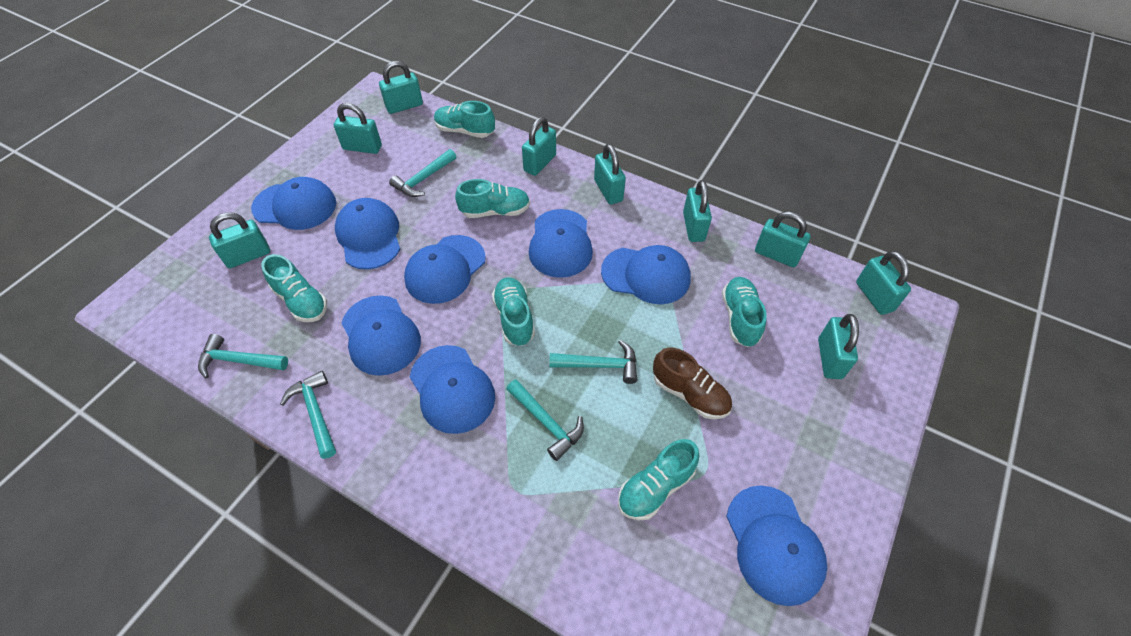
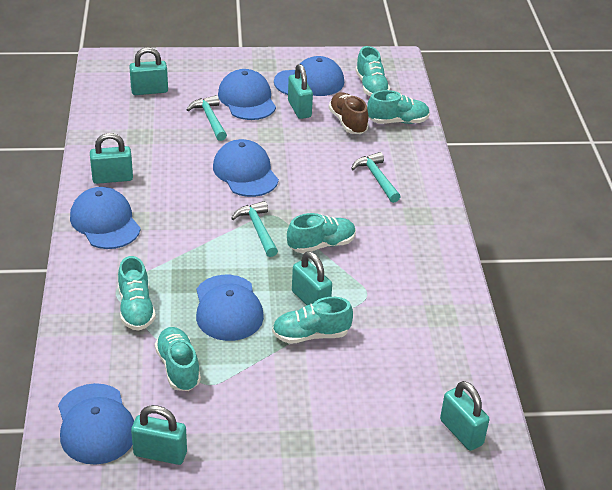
blue cap: 8 -> 6
turquoise hammer: 5 -> 3
turquoise padlock: 9 -> 6

